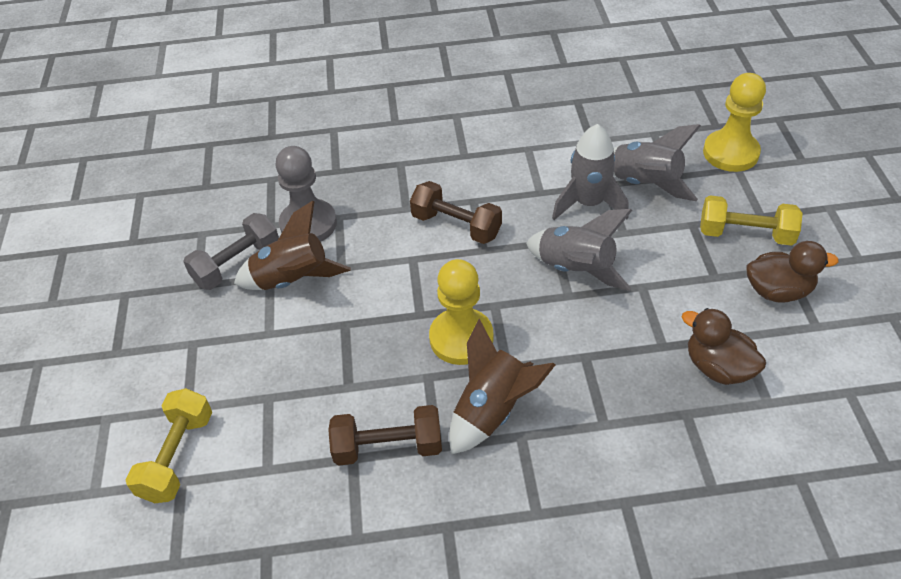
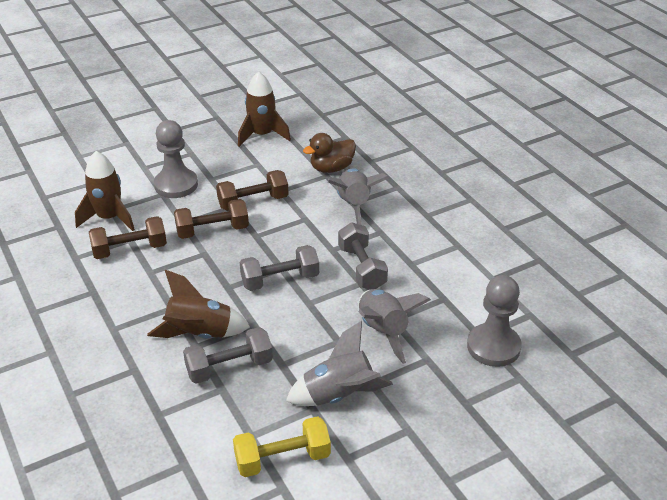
brown duck: 2 -> 1
brown dumbbell: 2 -> 3
brown rocket: 2 -> 3
grey dumbbell: 1 -> 3
grey pawn: 1 -> 2
yellow dumbbell: 2 -> 1
yellow pawn: 2 -> 0

